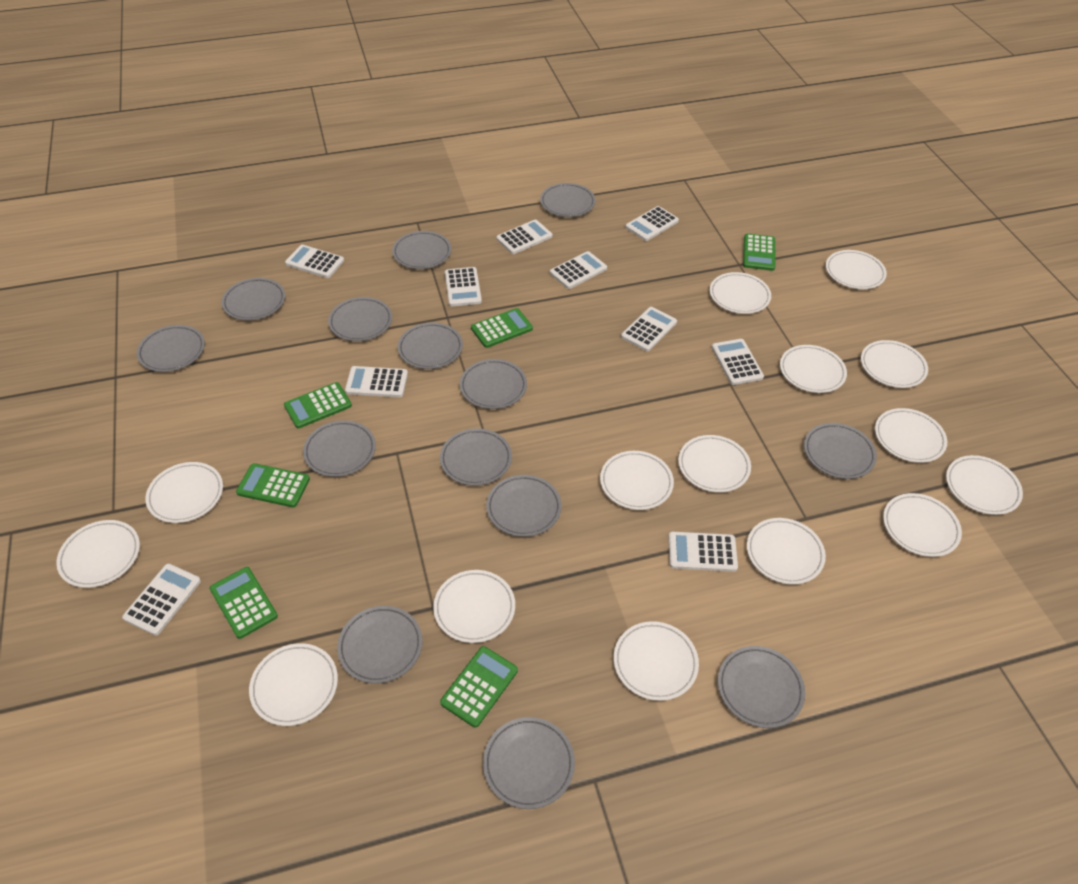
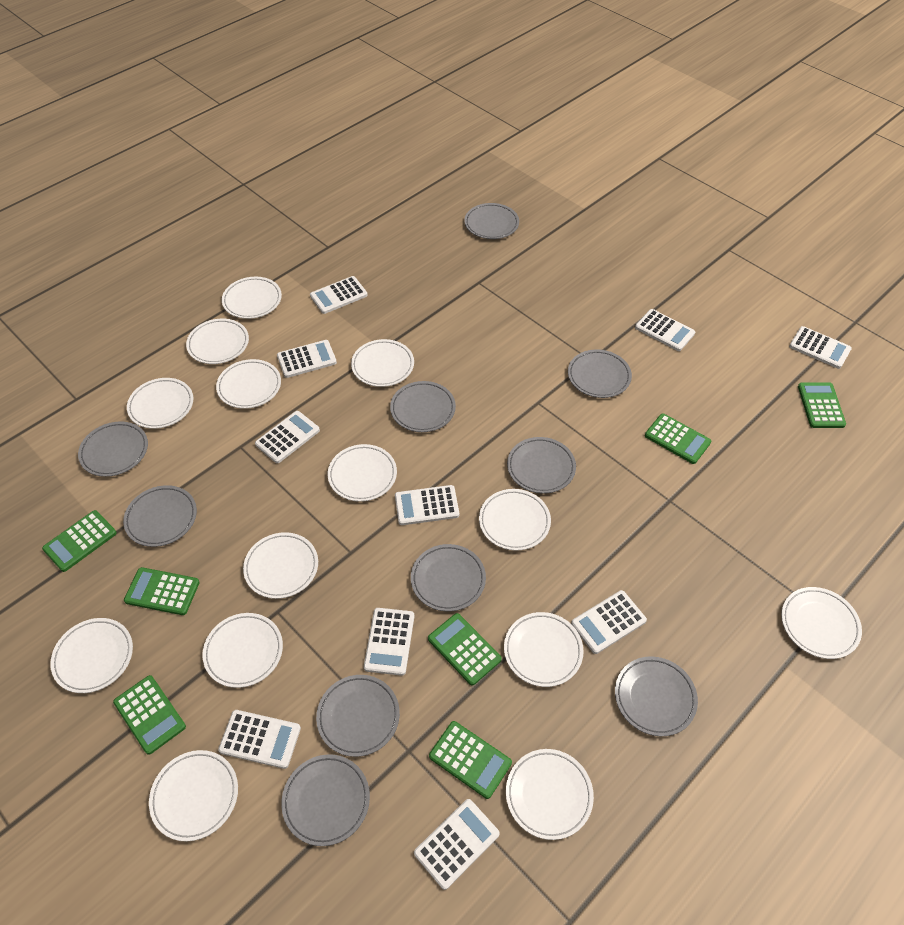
green calculator: 6 -> 7
grey plate: 14 -> 10
white plate: 15 -> 14

